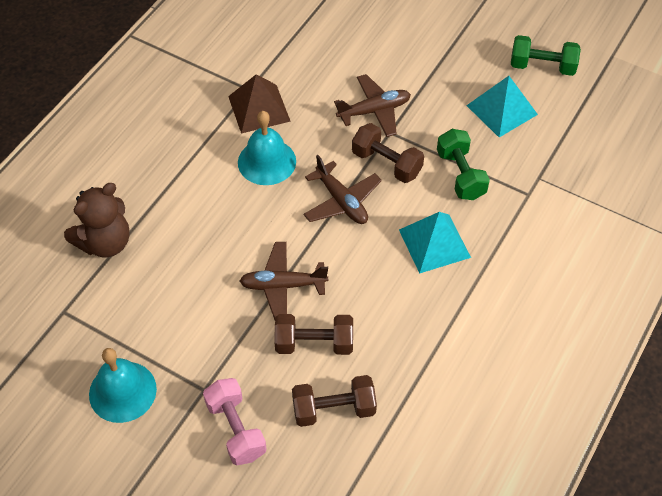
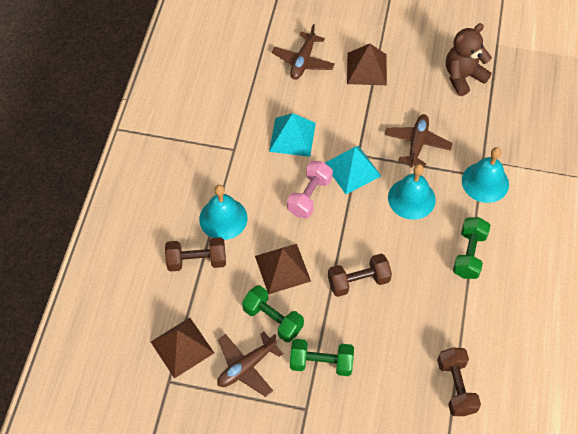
brown pyramid: 1 -> 3
green dumbbell: 2 -> 3
turquoise bell: 2 -> 3

